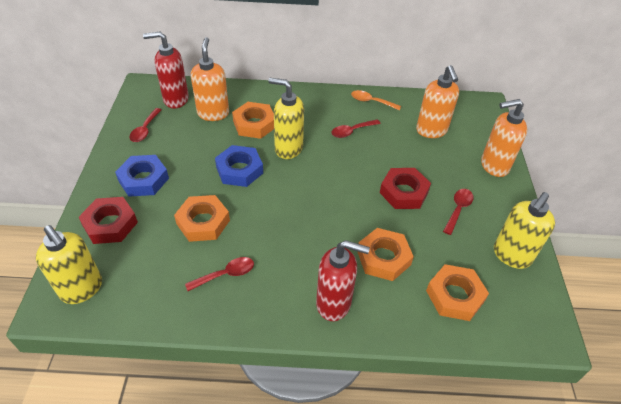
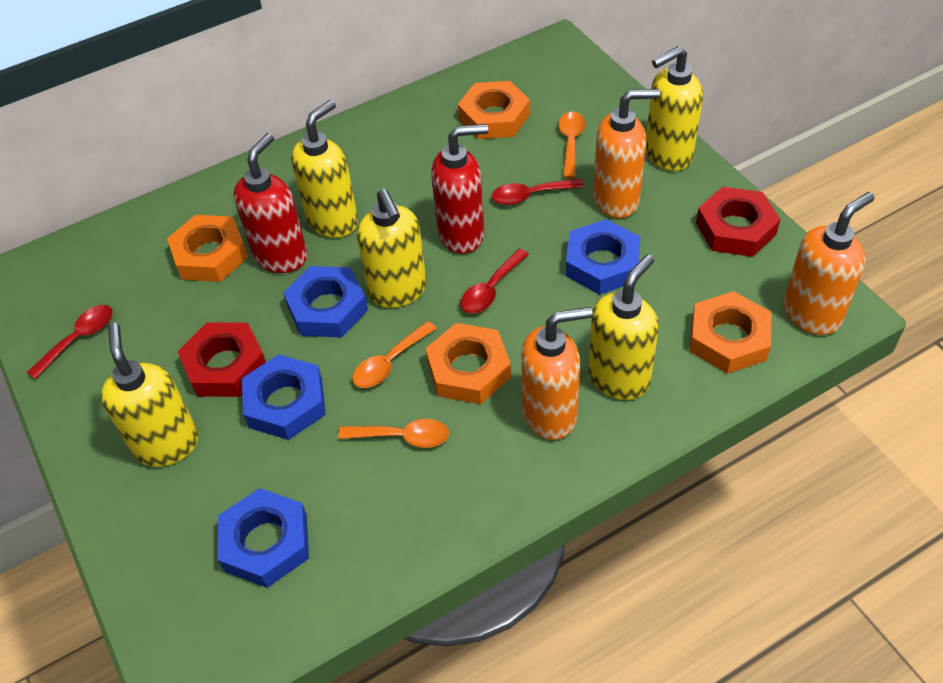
blue nut: 2 -> 4
orange spoon: 1 -> 3
red spoon: 4 -> 3
yellow soap dispenser: 3 -> 5

